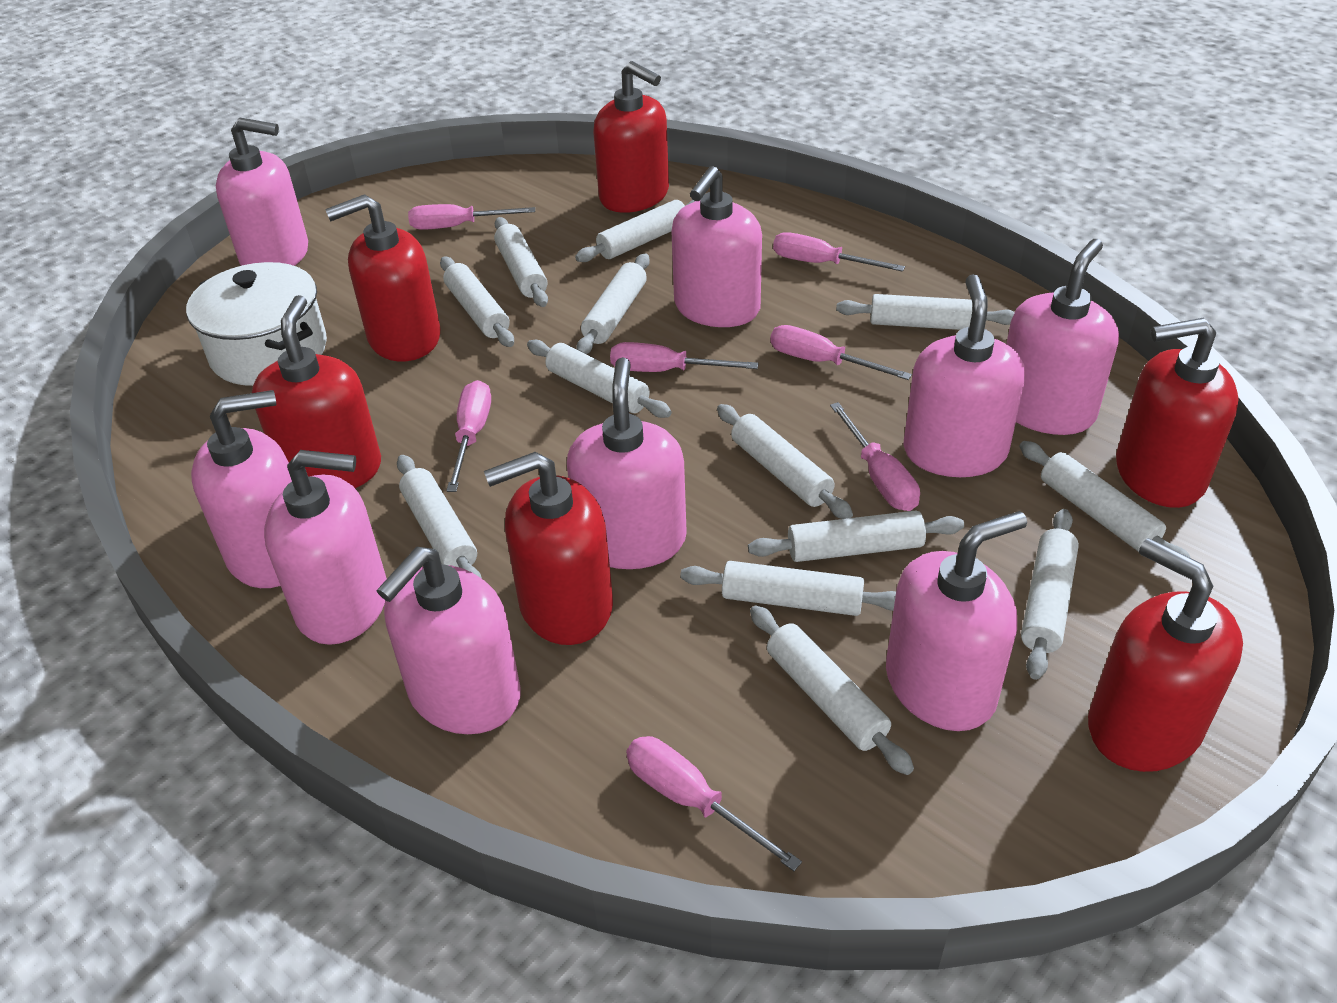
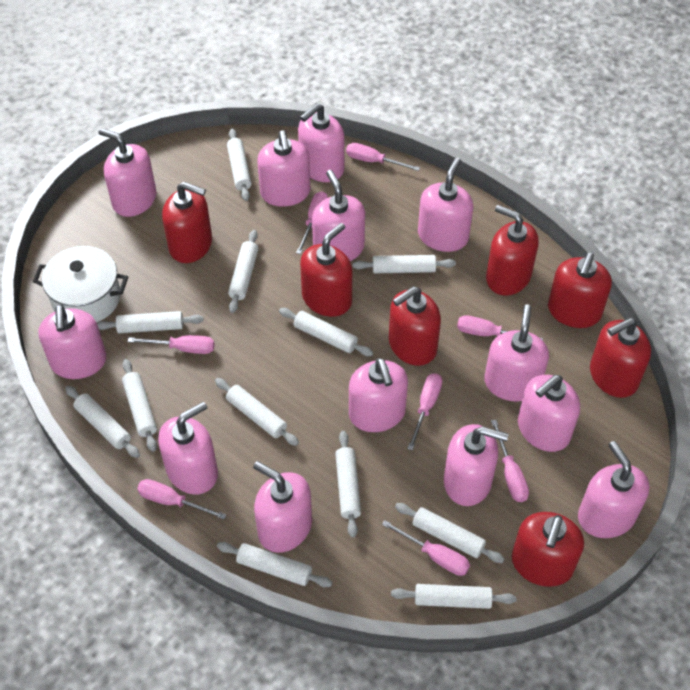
pink screwdriver: 7 -> 8
pink soap dispenser: 9 -> 13
red soap dispenser: 6 -> 7
white rolling pin: 13 -> 12

